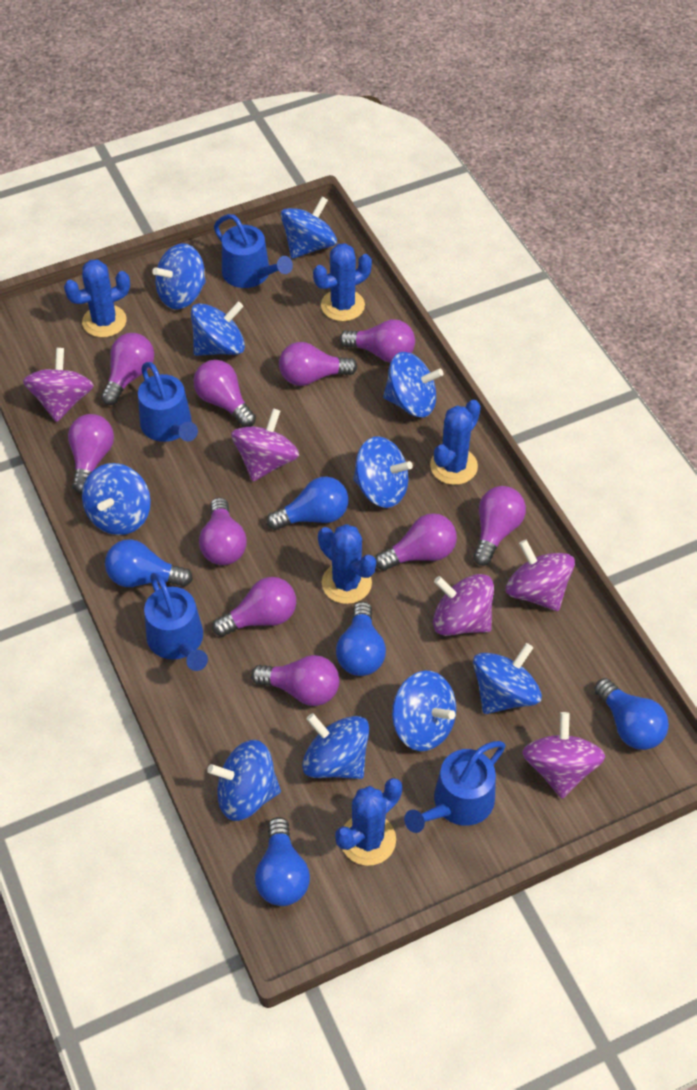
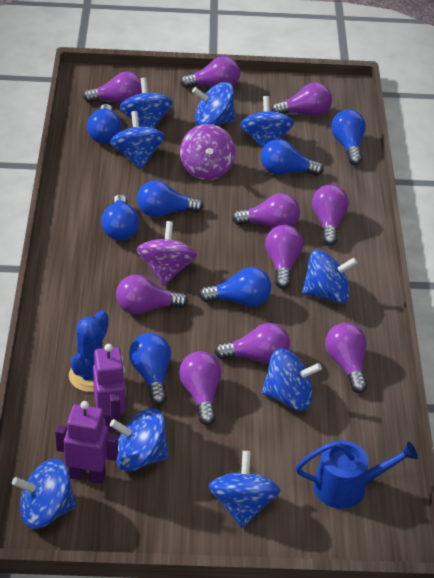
blue cactus: 5 -> 1
blue light bulb: 5 -> 7
blue spinning top: 10 -> 9
blue watering can: 4 -> 1
purple robot: 0 -> 2
purple spinning top: 5 -> 2

